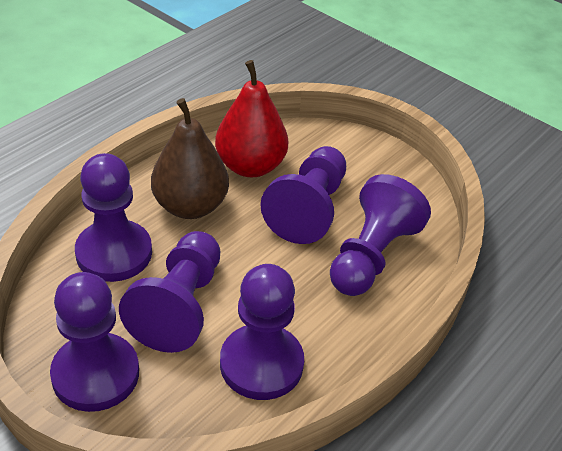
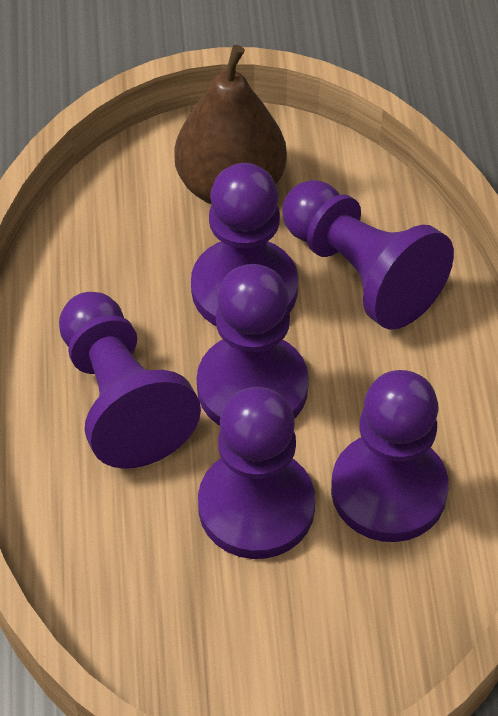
red pear: 1 -> 0

